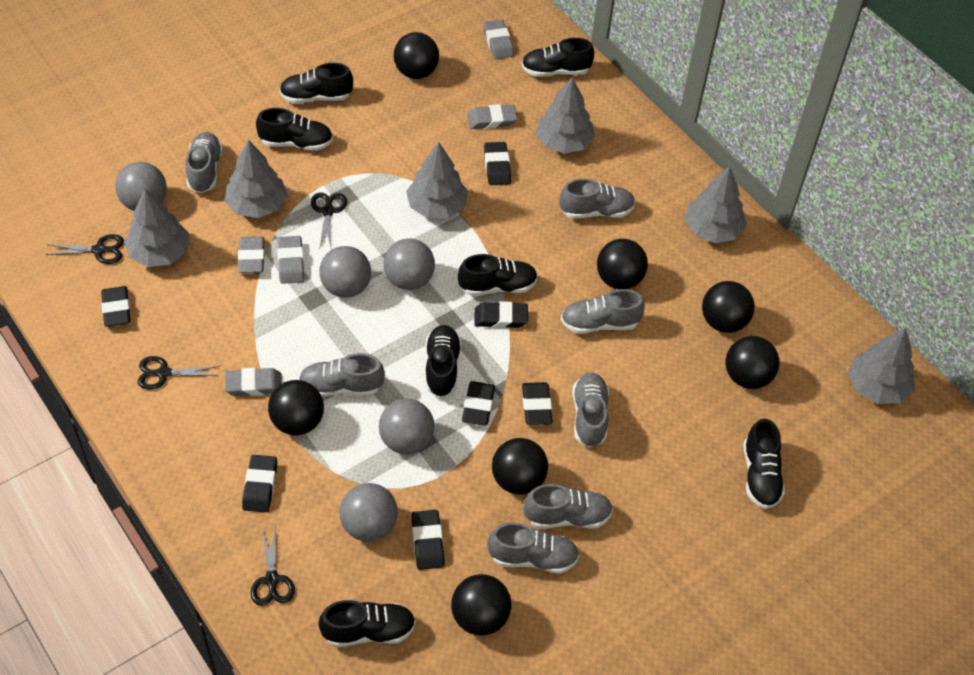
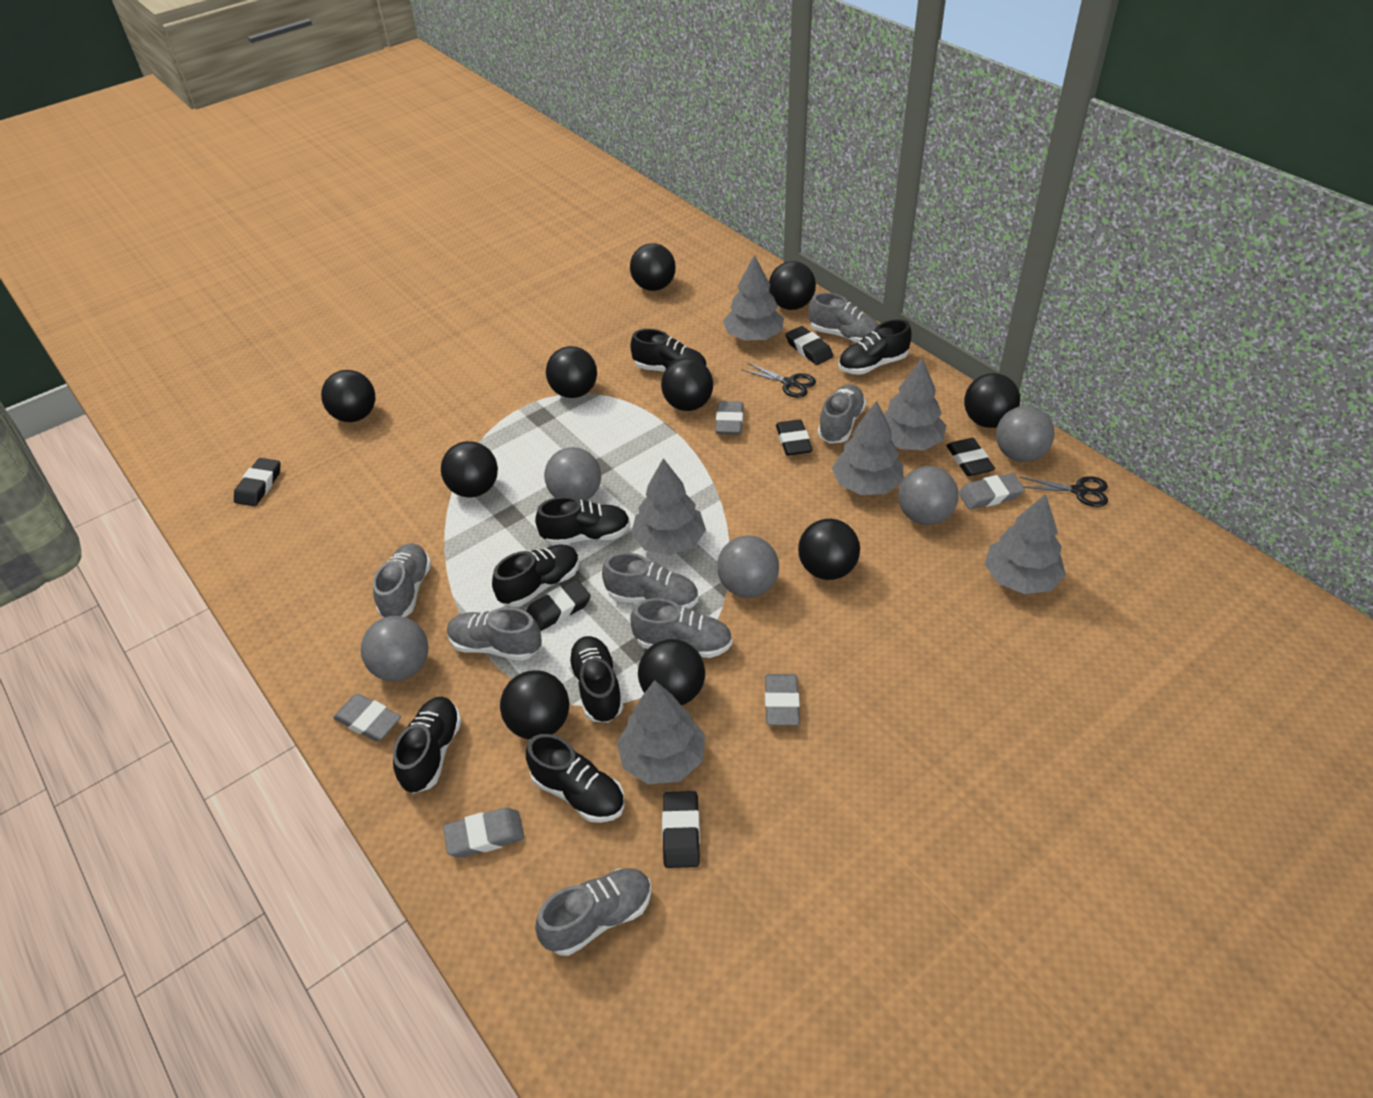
black ball: 7 -> 10
black eraser: 7 -> 6
black scissors: 4 -> 2

